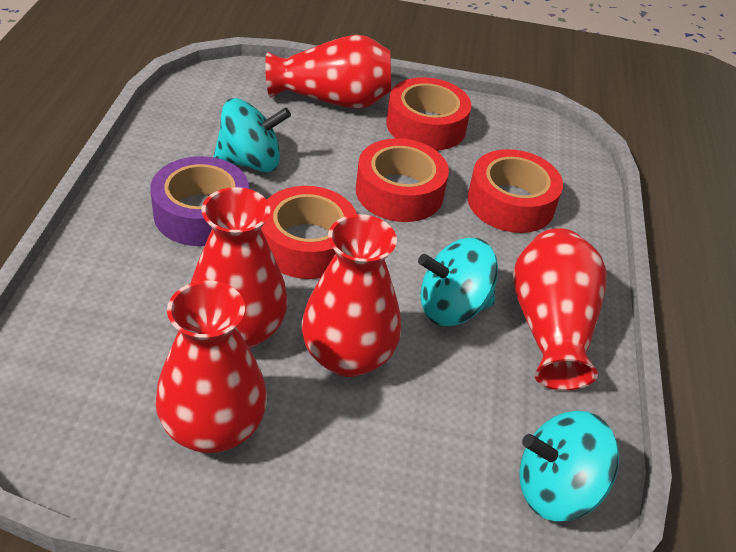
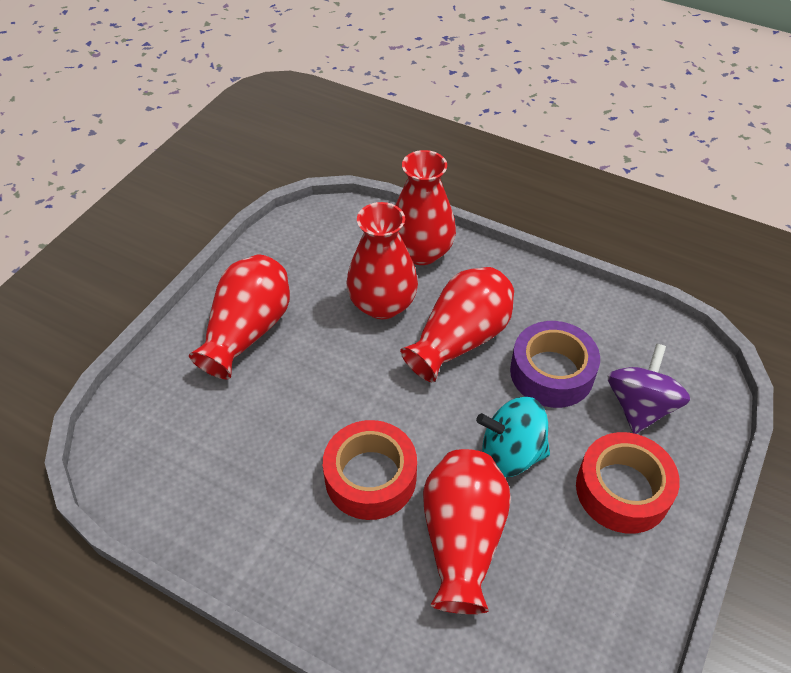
purple spinning top: 0 -> 1
red tape: 4 -> 2
turquoise spinning top: 3 -> 1

